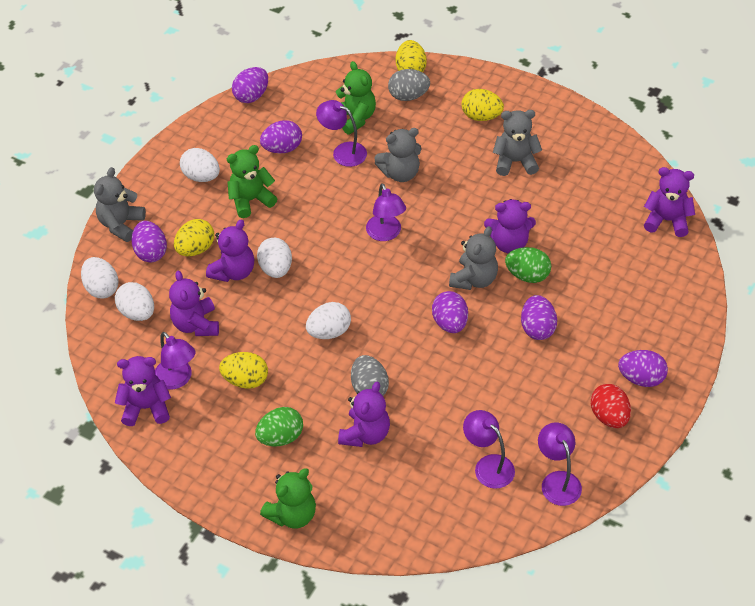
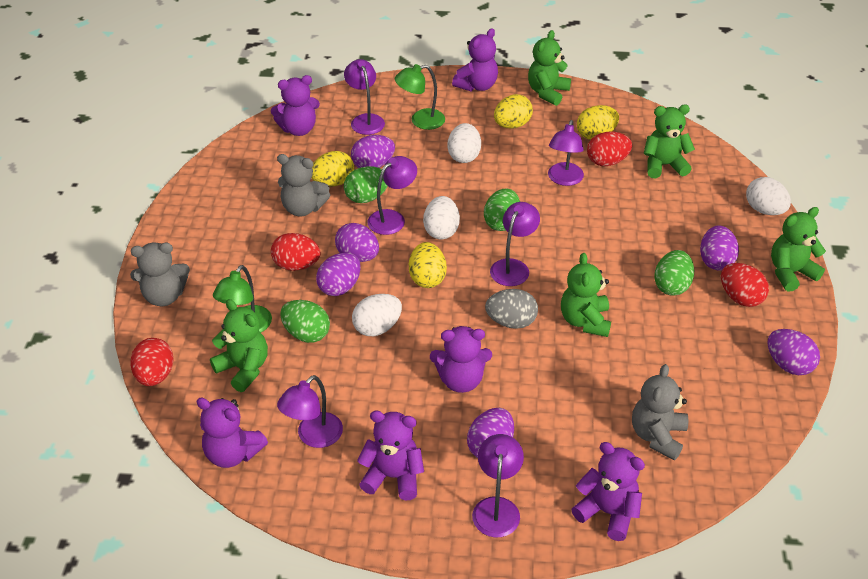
green egg: 2 -> 4
green lamp: 0 -> 2
green teddy bear: 3 -> 5
grey egg: 2 -> 1
grey teddy bear: 4 -> 3
purple lamp: 5 -> 6
red egg: 1 -> 4
white egg: 5 -> 4

